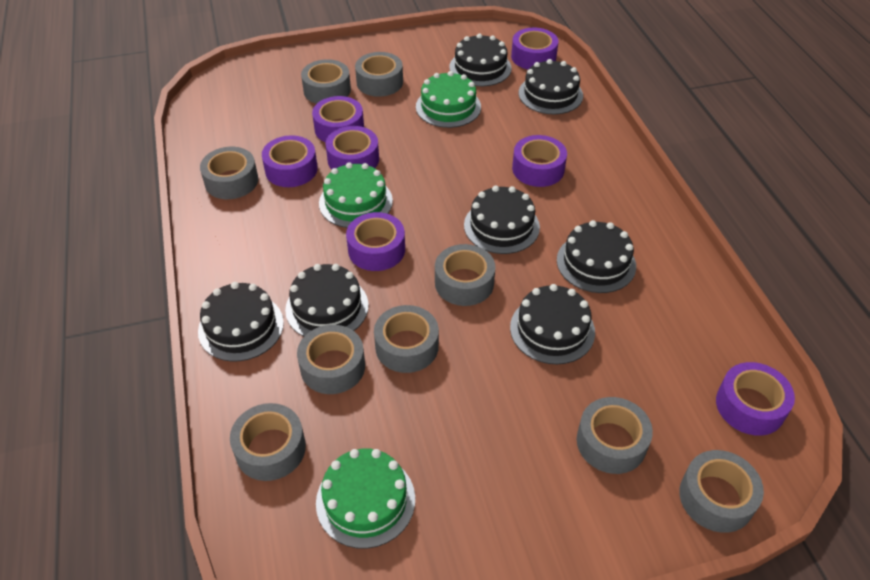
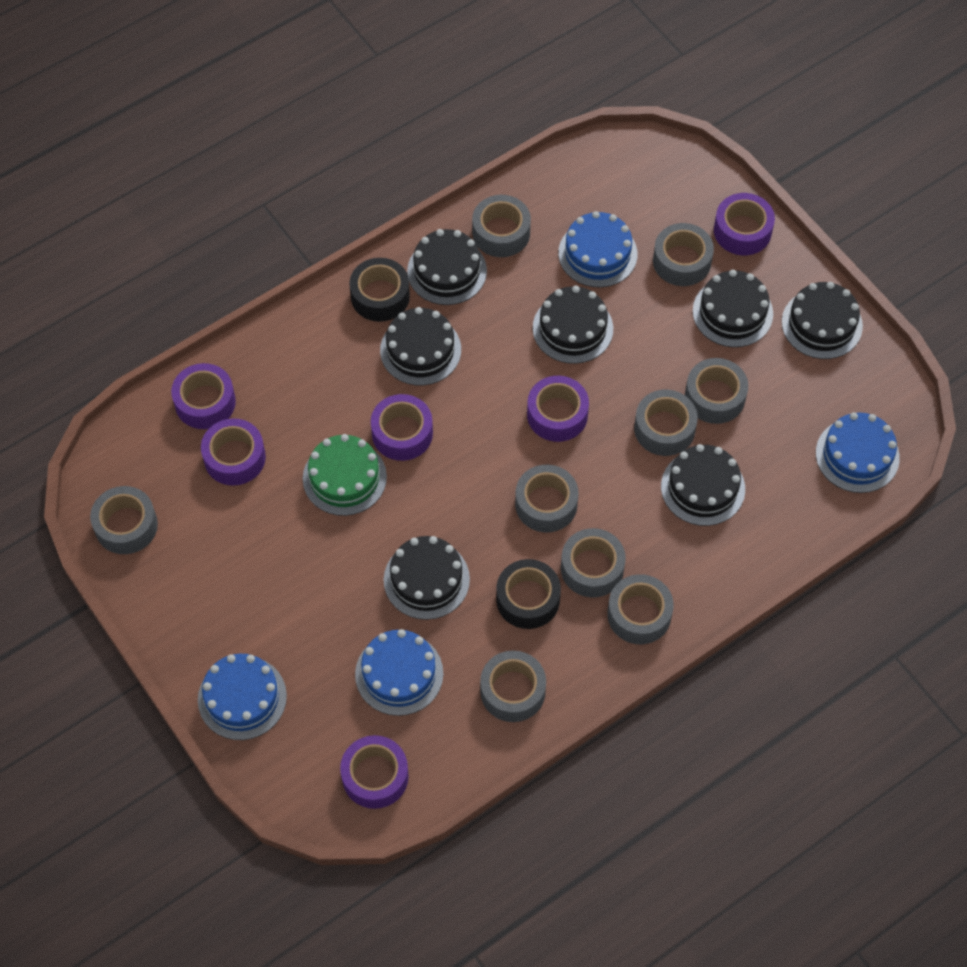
black tape: 0 -> 2
blue cake: 0 -> 4
green cake: 3 -> 1
purple tape: 7 -> 6

